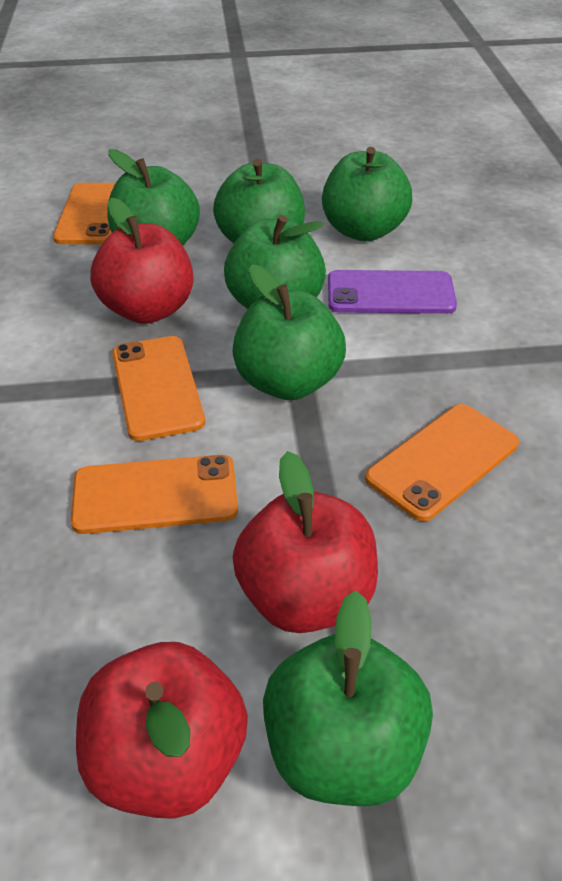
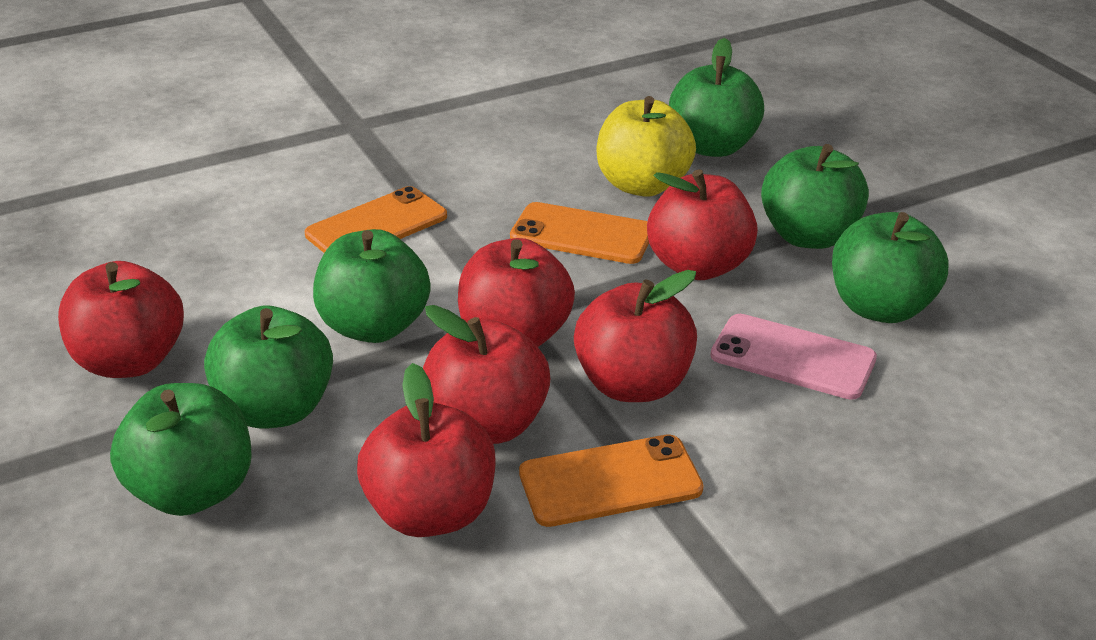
orange phone: 4 -> 3
pink phone: 0 -> 1
purple phone: 1 -> 0
red apple: 3 -> 6
yellow apple: 0 -> 1

